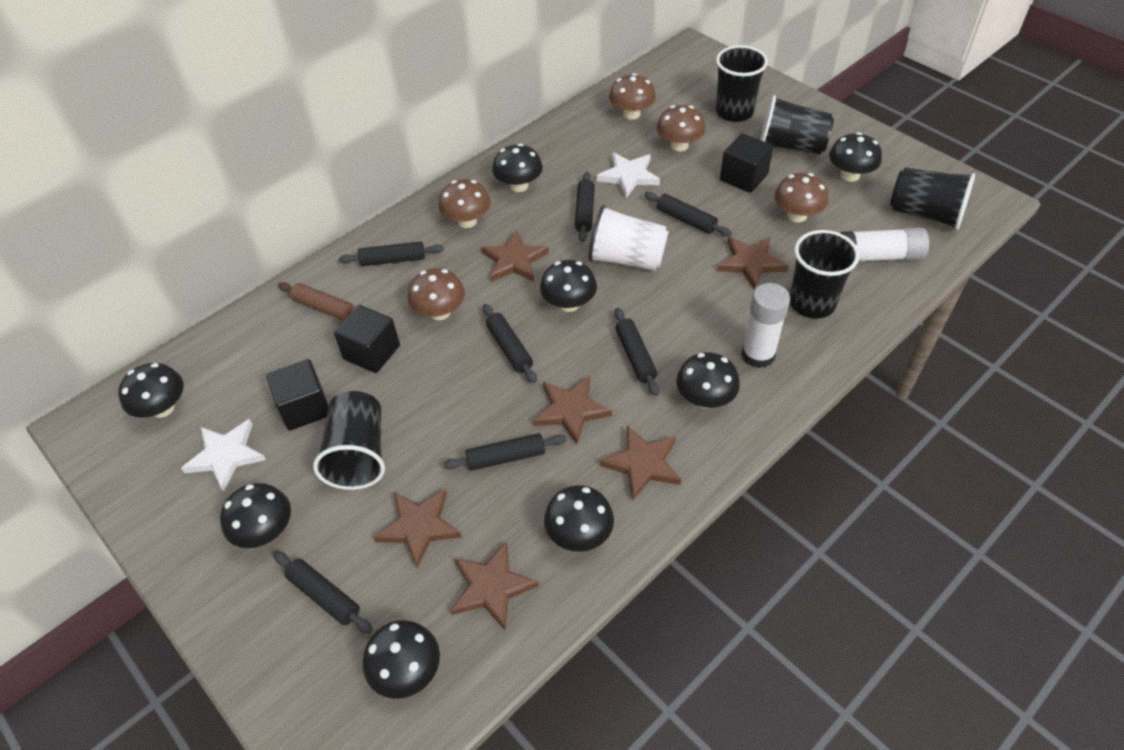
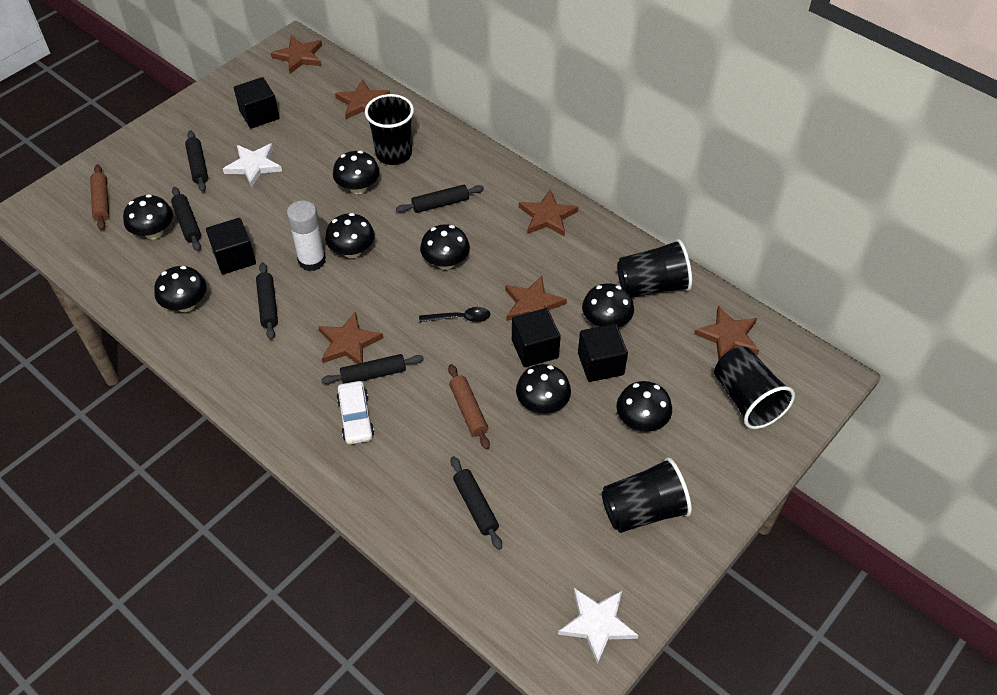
black cube: 3 -> 4
black cup: 5 -> 4
black rolling pin: 7 -> 6
black spoon: 0 -> 1
brown mushroom: 5 -> 0
brown rolling pin: 1 -> 2
white car: 0 -> 1
white cup: 1 -> 0
white glue stick: 2 -> 1

